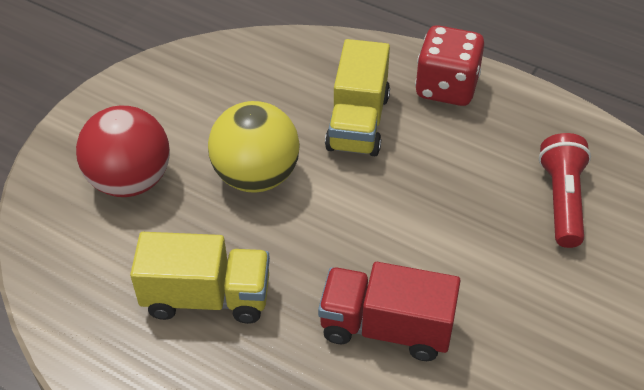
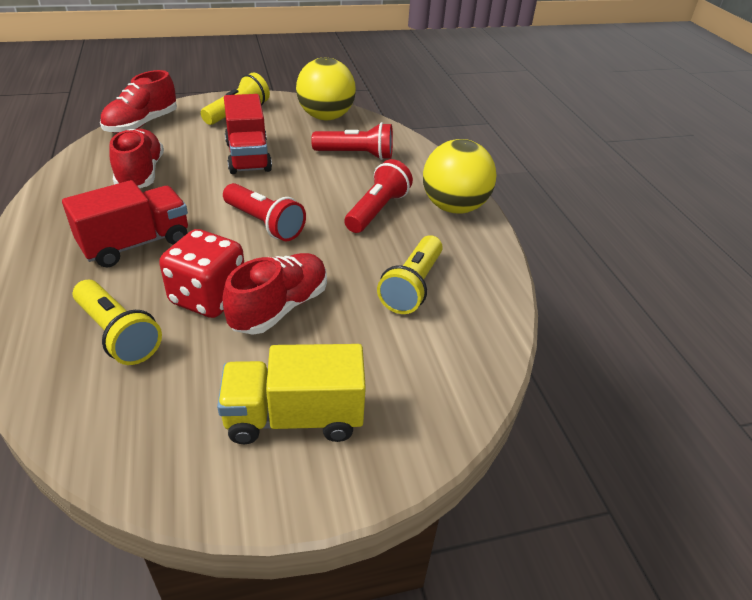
red ball: 1 -> 0
red flashlight: 1 -> 3
red shoe: 0 -> 3
red truck: 1 -> 2
yellow ball: 1 -> 2
yellow flashlight: 0 -> 3
yellow truck: 2 -> 1

